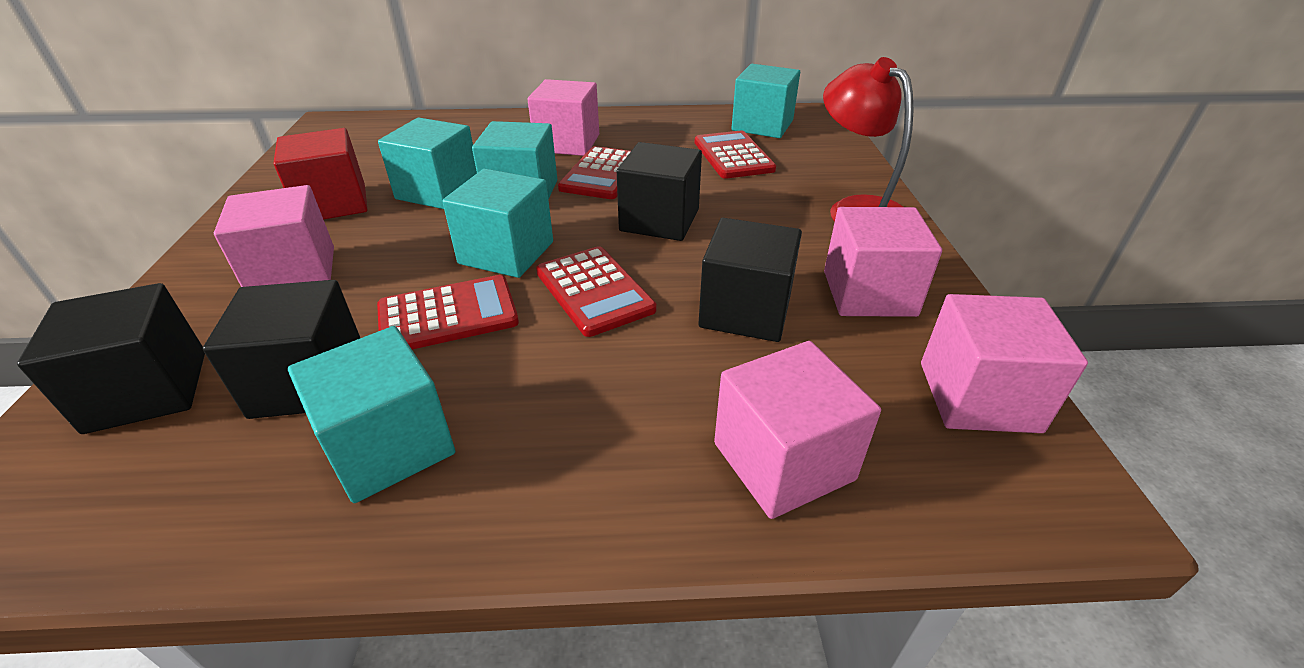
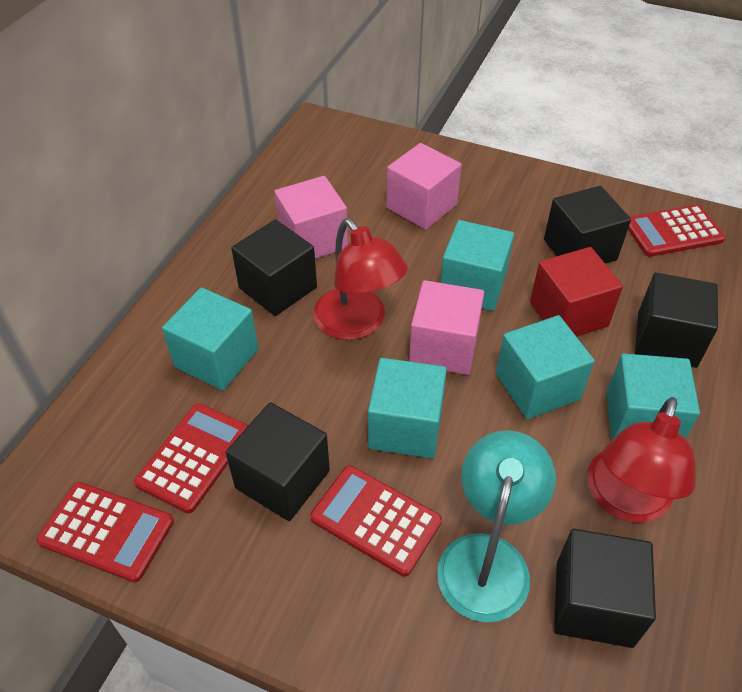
black cube: 4 -> 5
pink cube: 5 -> 3
red lamp: 1 -> 2
turquoise lamp: 0 -> 1

